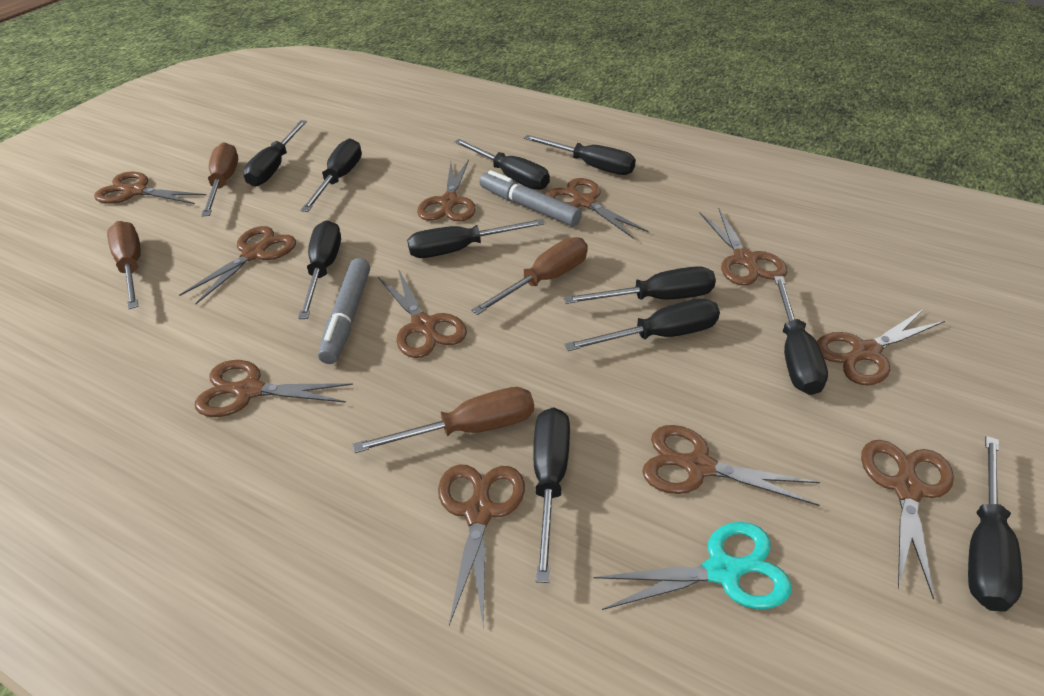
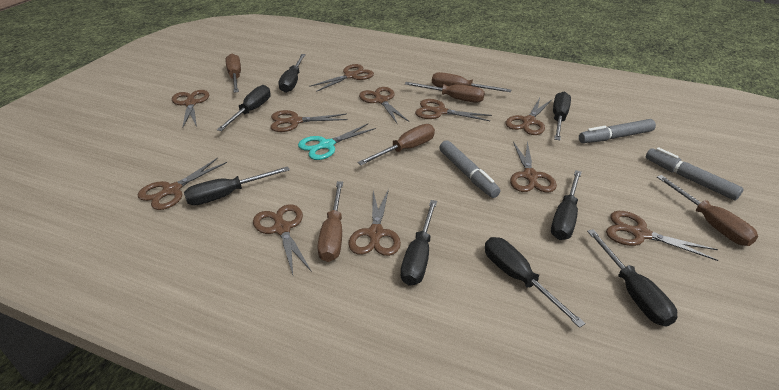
black screwdriver: 11 -> 8
brown screwdriver: 4 -> 6
grey marker: 2 -> 3

